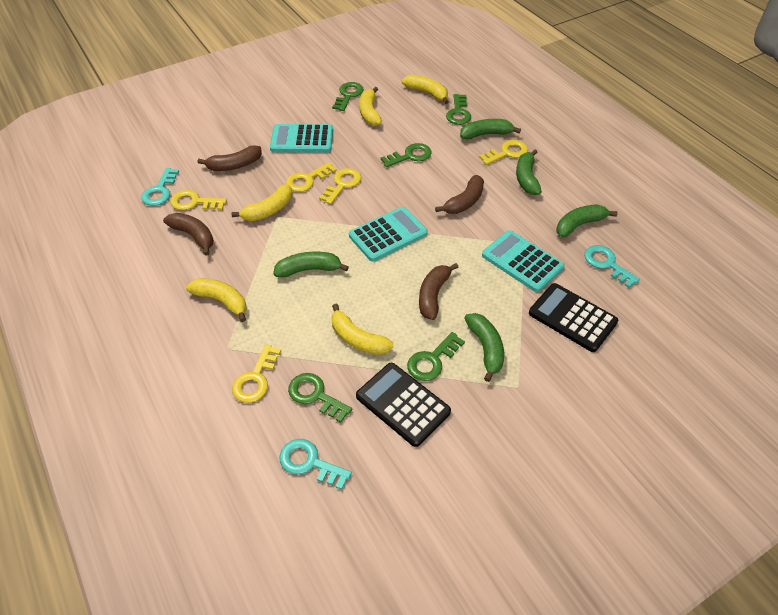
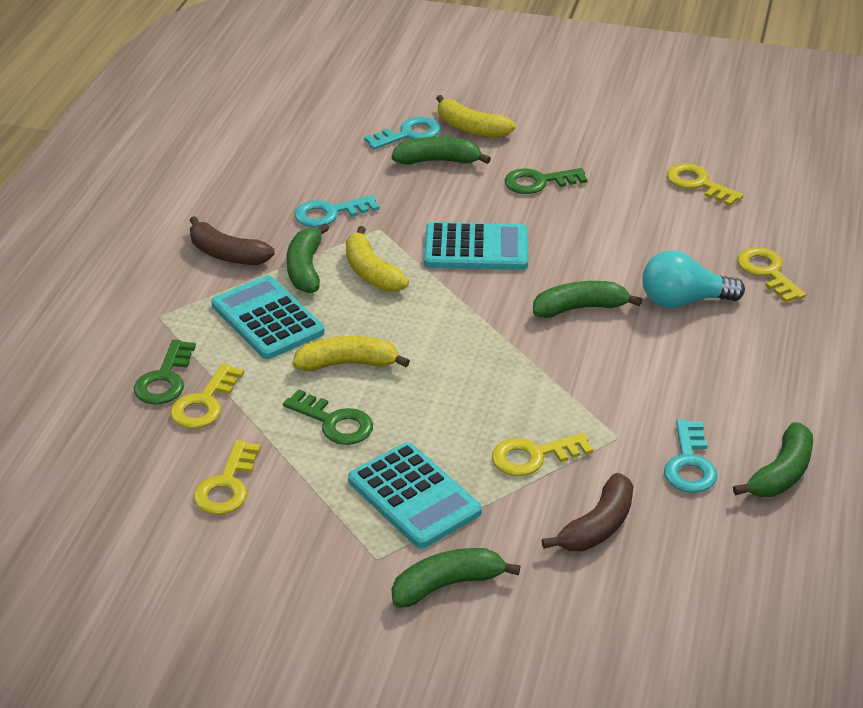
black calculator: 2 -> 0
brown banana: 4 -> 2
green key: 5 -> 3
turquoise light bulb: 0 -> 1
yellow banana: 5 -> 3

